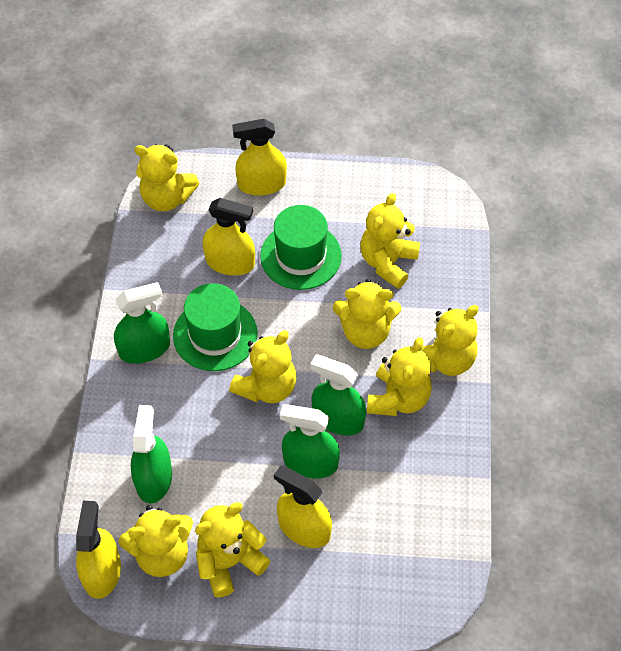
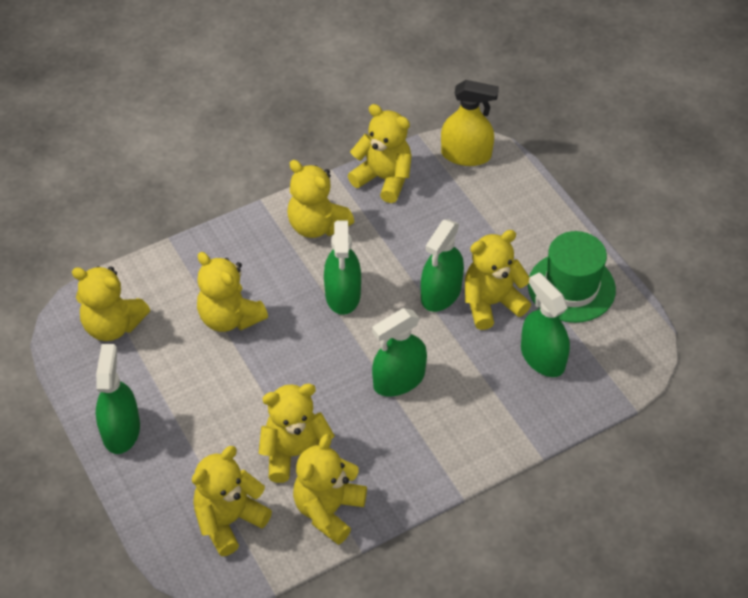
green hat: 2 -> 1
green spray bottle: 4 -> 5
yellow spray bottle: 4 -> 1

